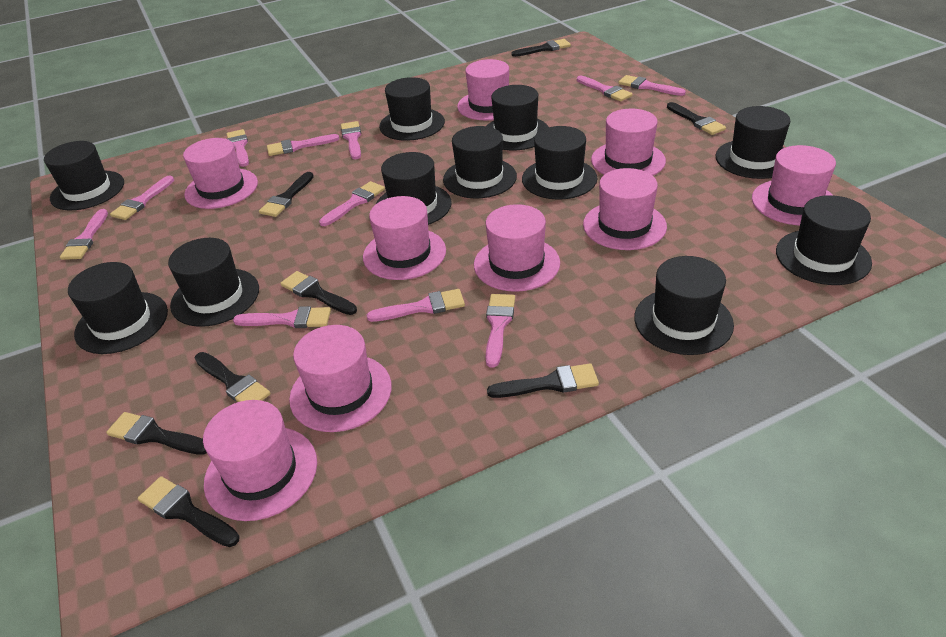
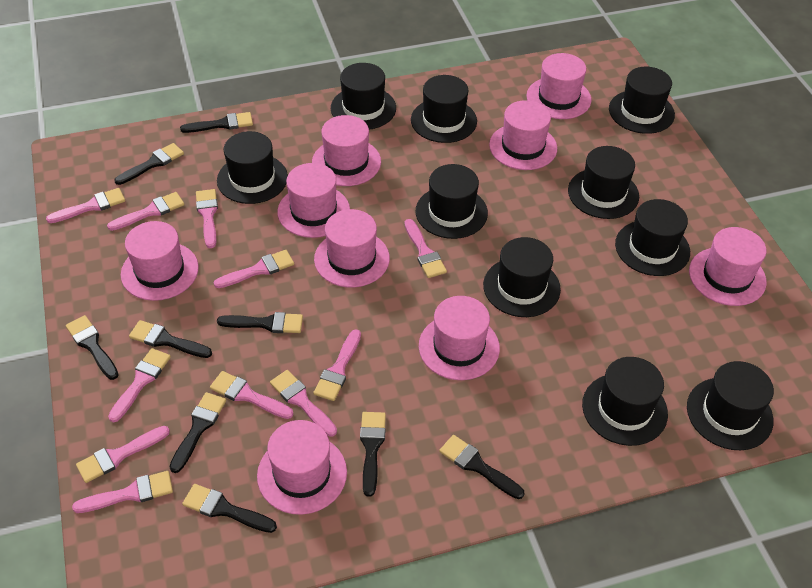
black brush: 8 -> 9
black hat: 11 -> 10

